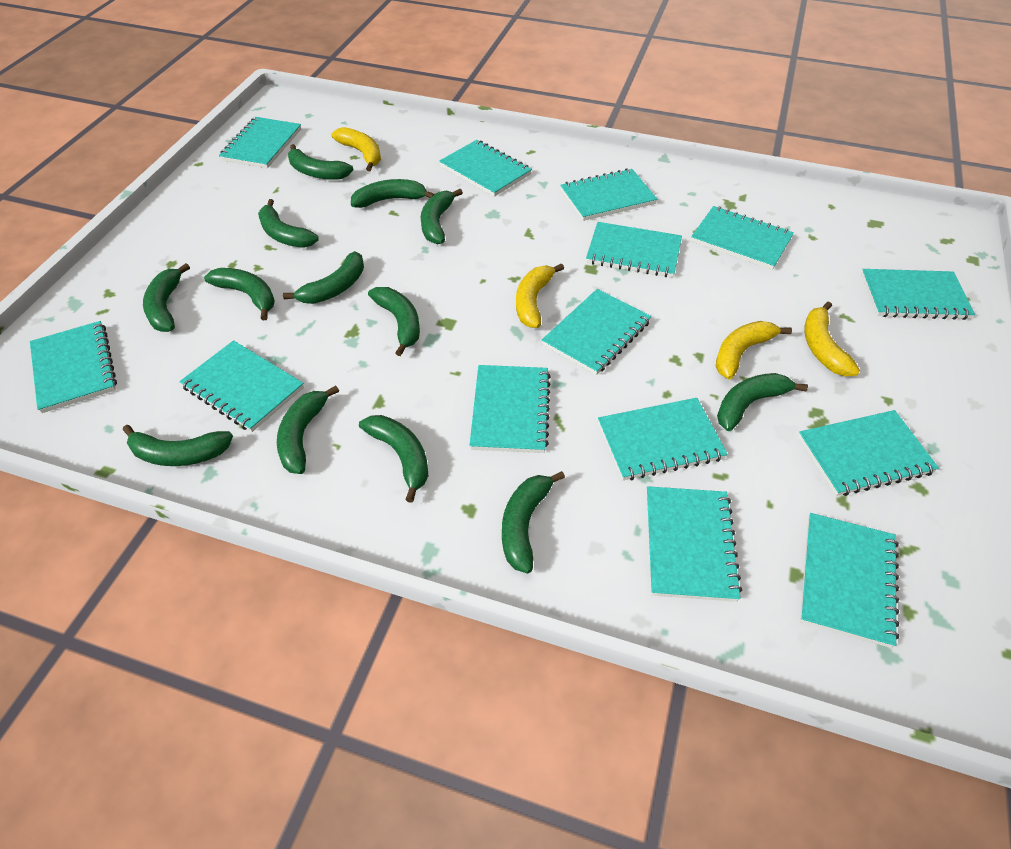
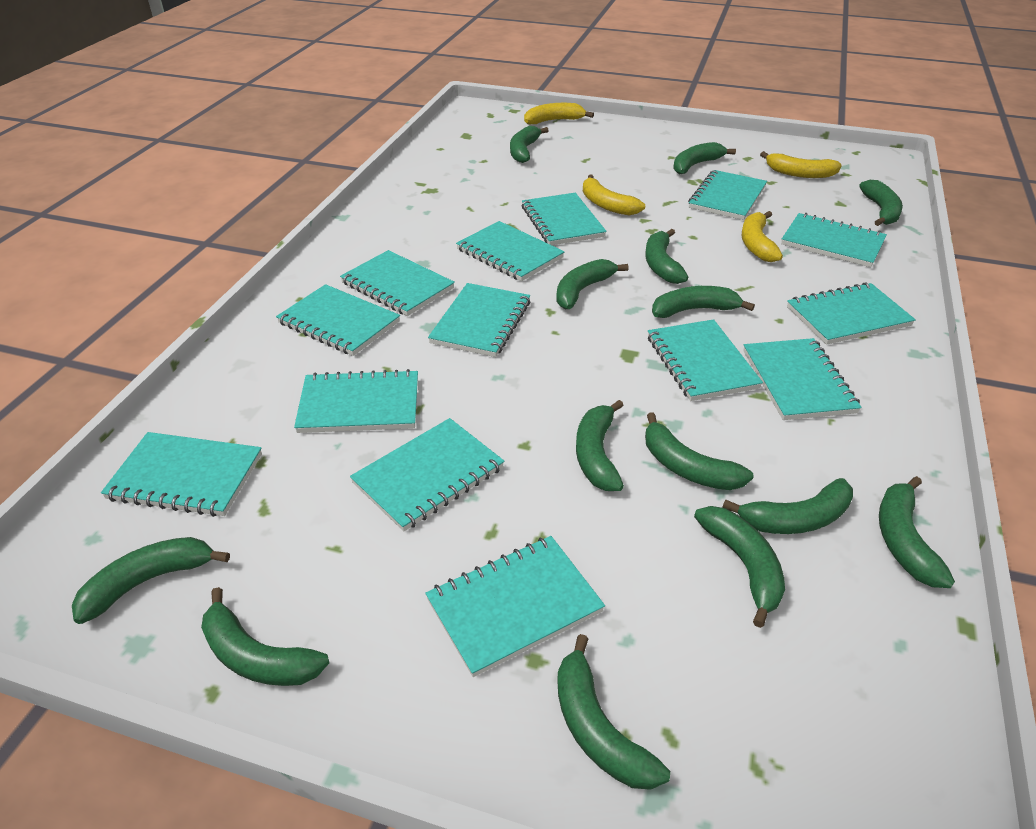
green banana: 13 -> 14

